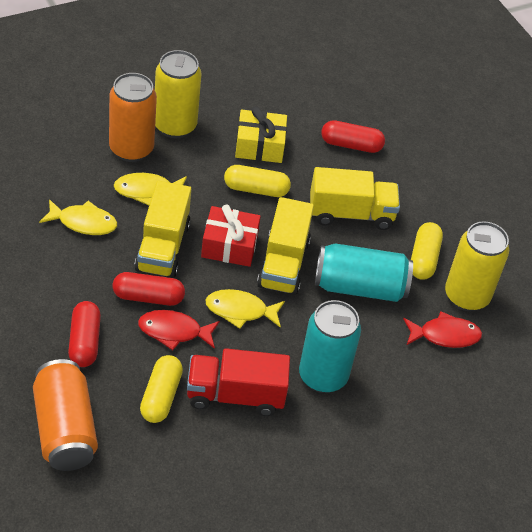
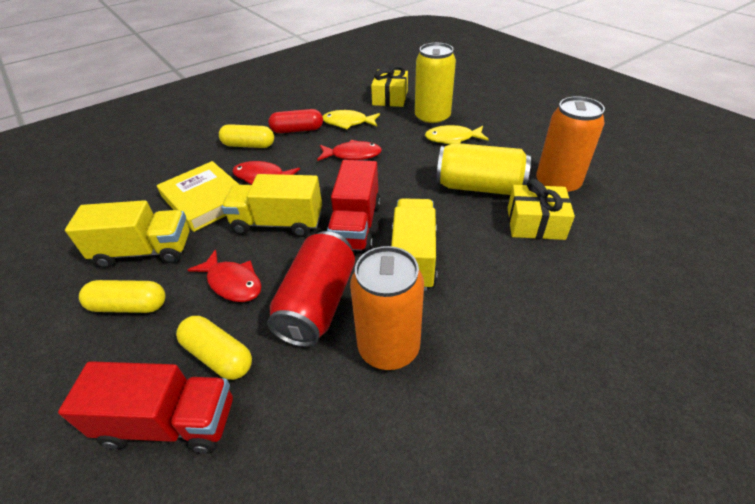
red can: 0 -> 1
red capsule: 3 -> 1
red fish: 2 -> 3
red gift: 1 -> 0
red truck: 1 -> 2
turquoise can: 2 -> 0
yellow book: 0 -> 1
yellow fish: 3 -> 2
yellow gift: 1 -> 2

